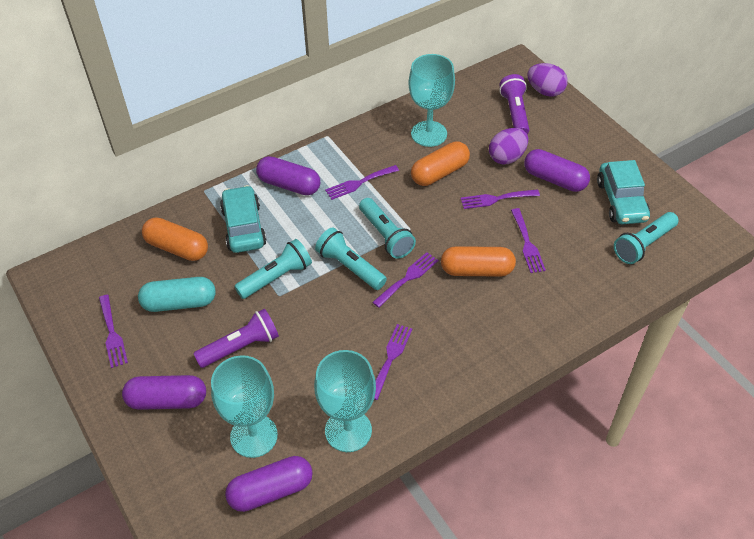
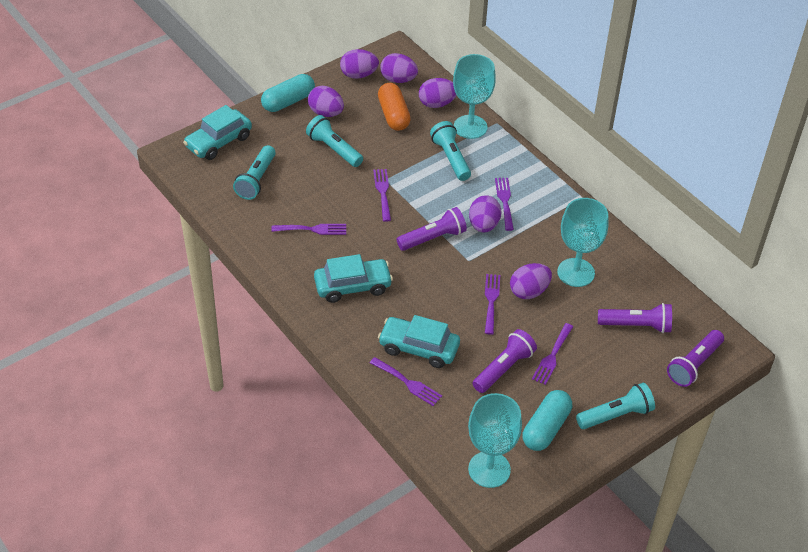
orange capsule: 3 -> 1
purple capsule: 4 -> 0
purple egg: 2 -> 6
purple flashlight: 2 -> 4
turquoise capsule: 1 -> 2
turquoise car: 2 -> 3

